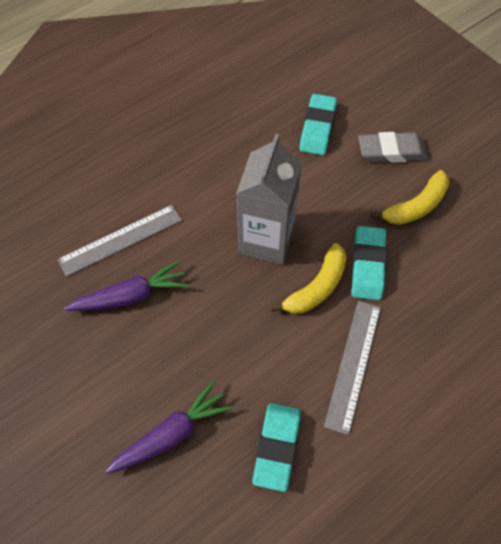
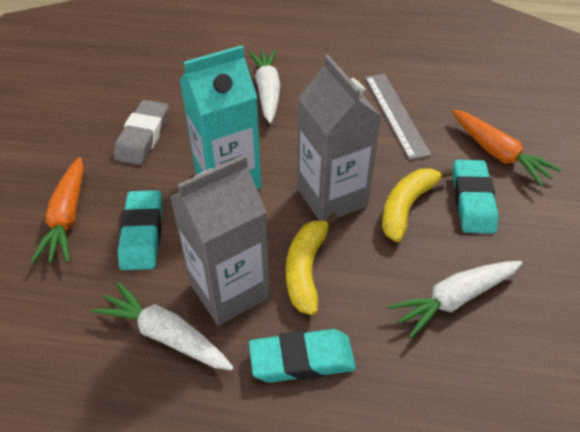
grey carton: 1 -> 2
grey ruler: 2 -> 1
orange carrot: 0 -> 2
purple carrot: 2 -> 0
turquoise carton: 0 -> 1
white carrot: 0 -> 3

